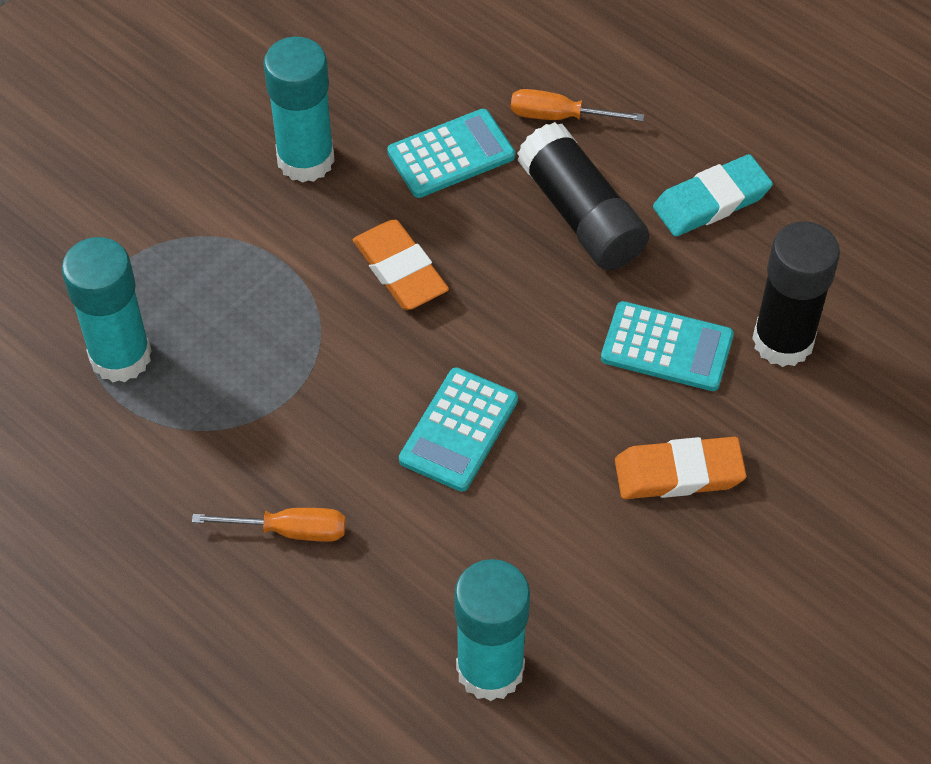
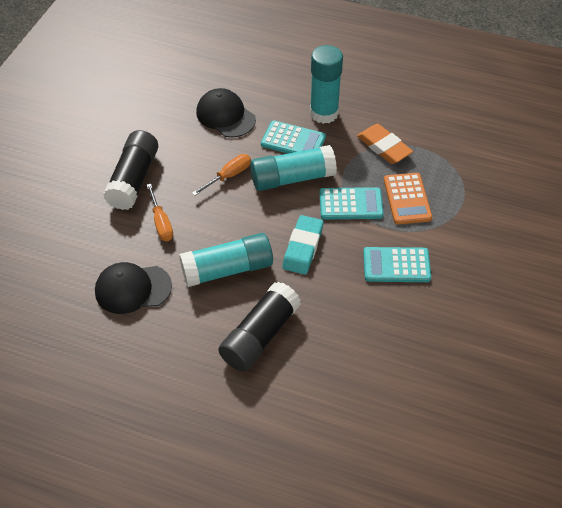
black cap: 0 -> 2
orange calculator: 0 -> 1
orange eraser: 2 -> 1

